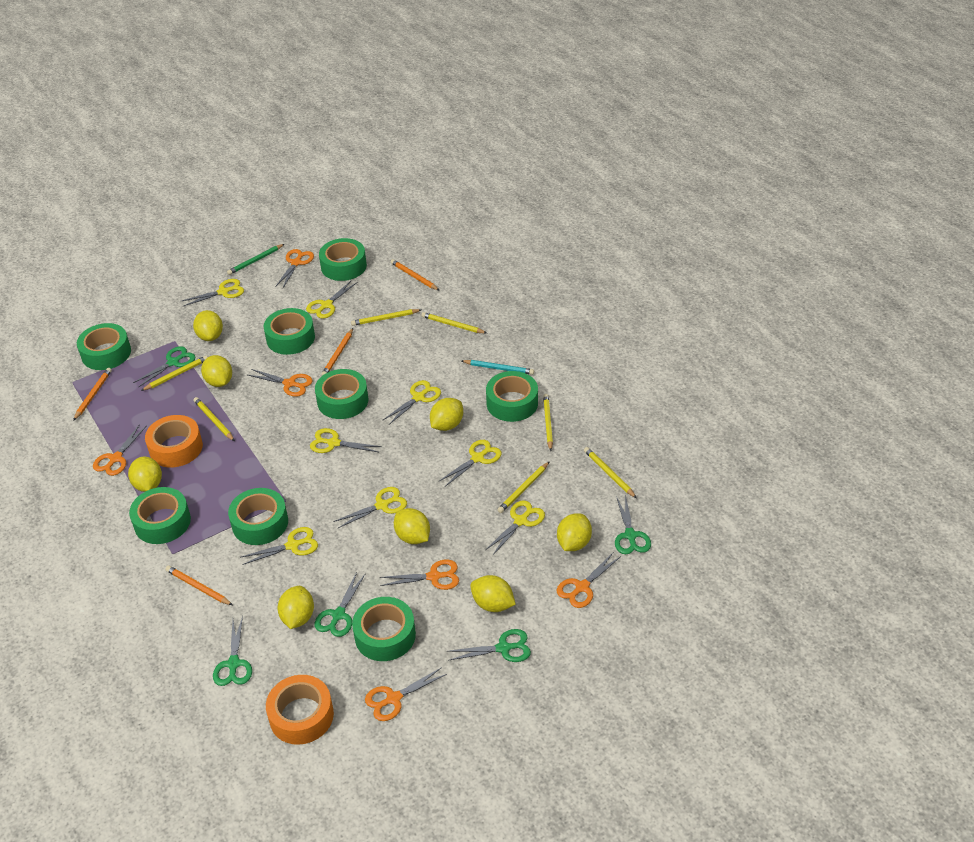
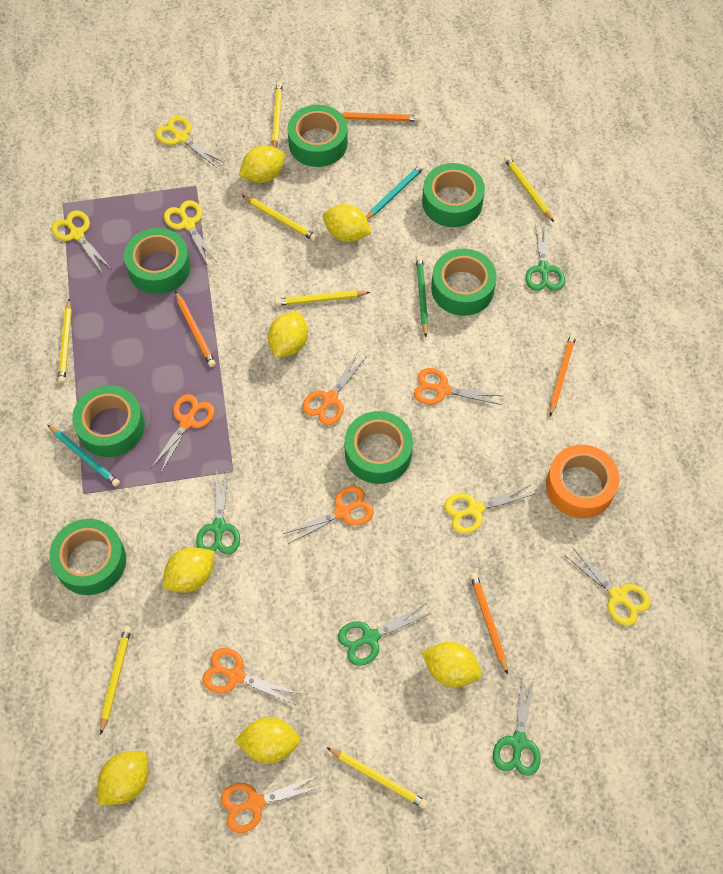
green scissors: 5 -> 4
green tape: 8 -> 7
orange tape: 2 -> 1
turquoise pencil: 1 -> 2
yellow lemon: 8 -> 7
yellow scissors: 8 -> 5

